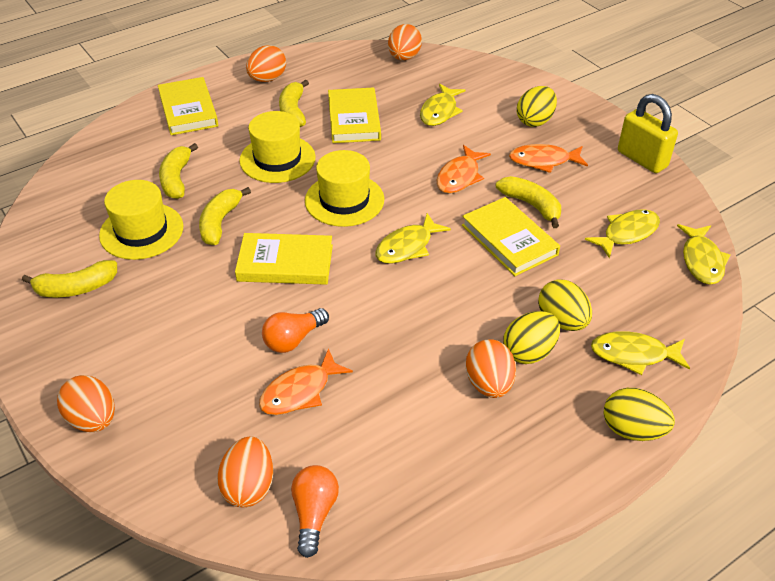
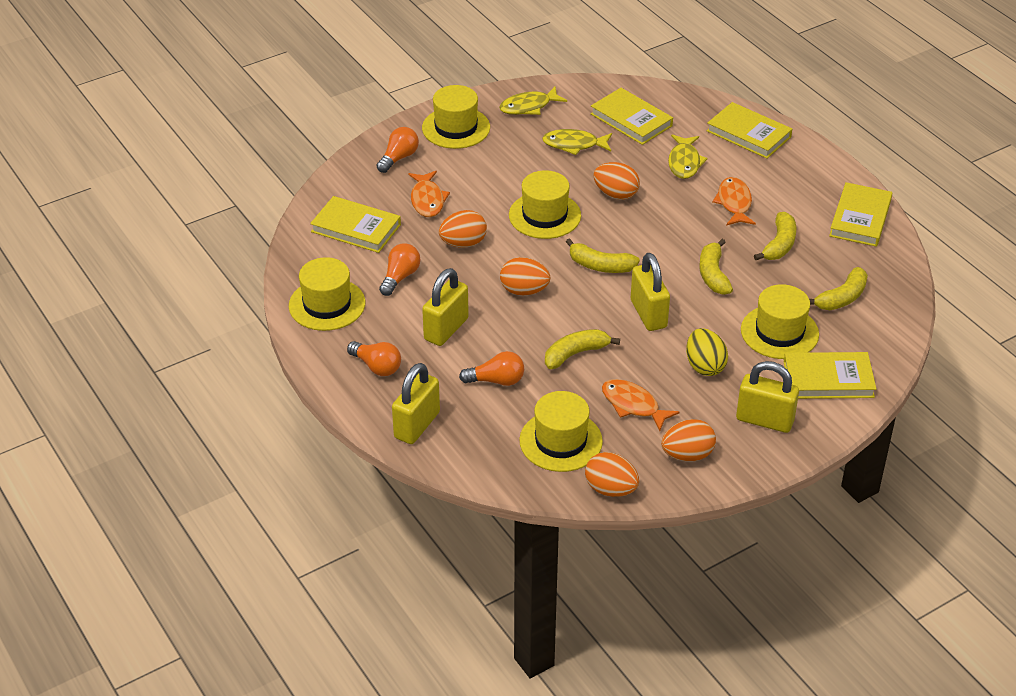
orange light bulb: 2 -> 4
yellow book: 4 -> 5
yellow egg: 4 -> 1
yellow fish: 5 -> 3
yellow hat: 3 -> 5
yellow padlock: 1 -> 4

